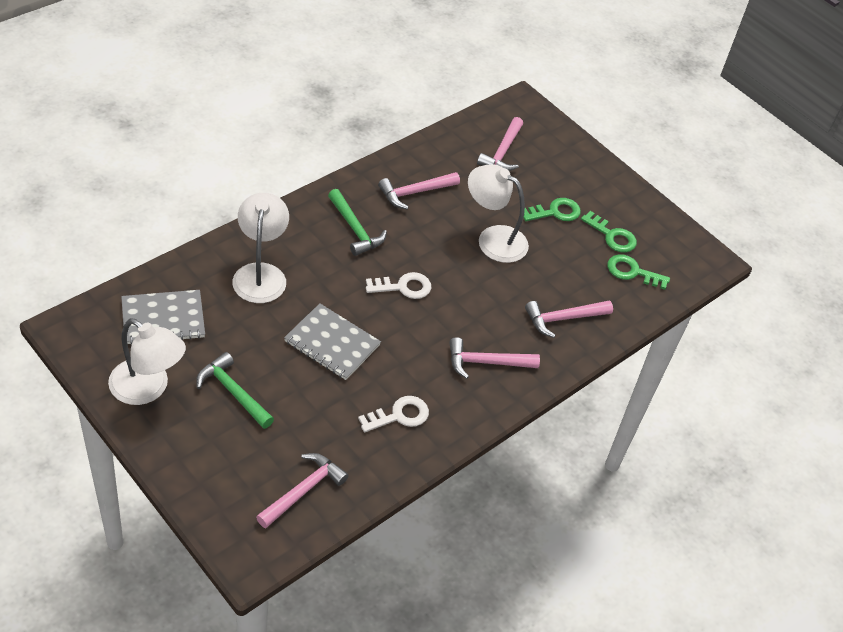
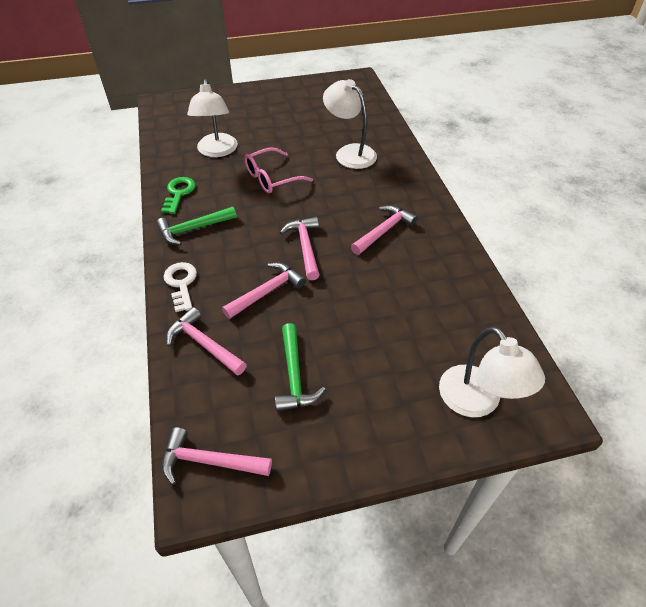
green key: 3 -> 1
grey notebook: 2 -> 0
pink glasses: 0 -> 1
white key: 2 -> 1

